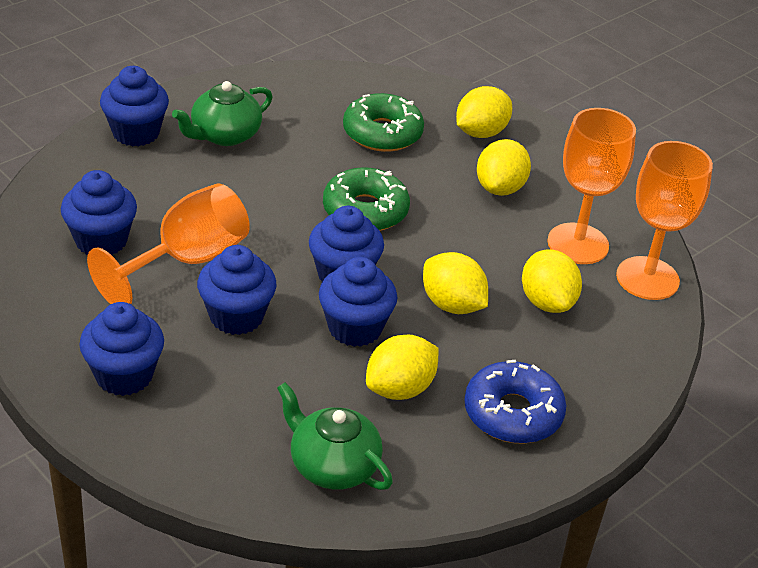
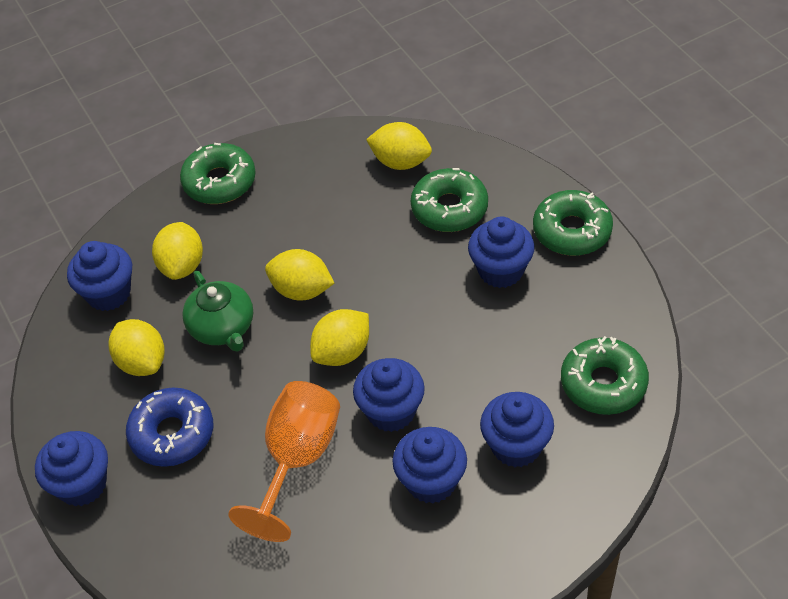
green donut: 2 -> 4
green teapot: 2 -> 1
orange goblet: 3 -> 1

